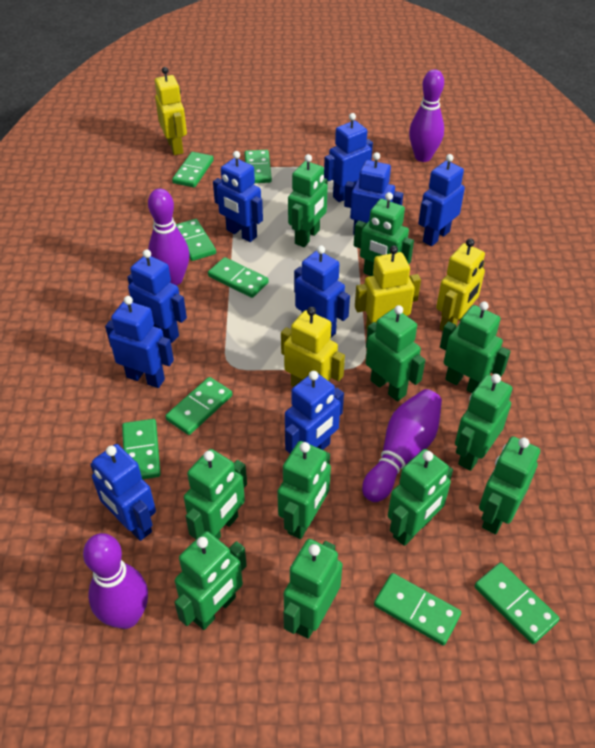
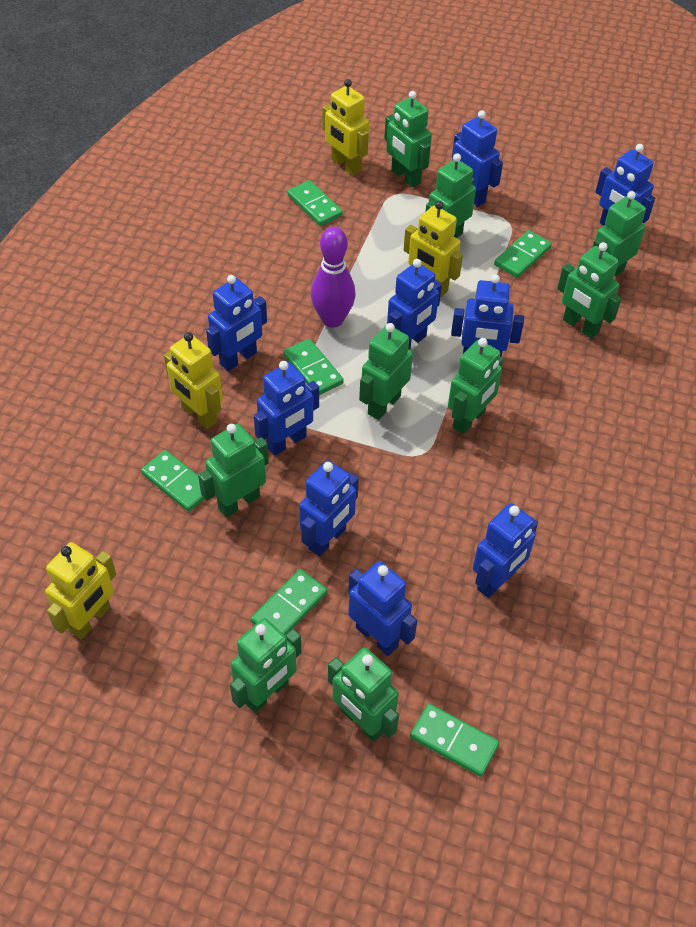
green domino: 8 -> 6
green robot: 11 -> 9
purple bowling pin: 4 -> 1

